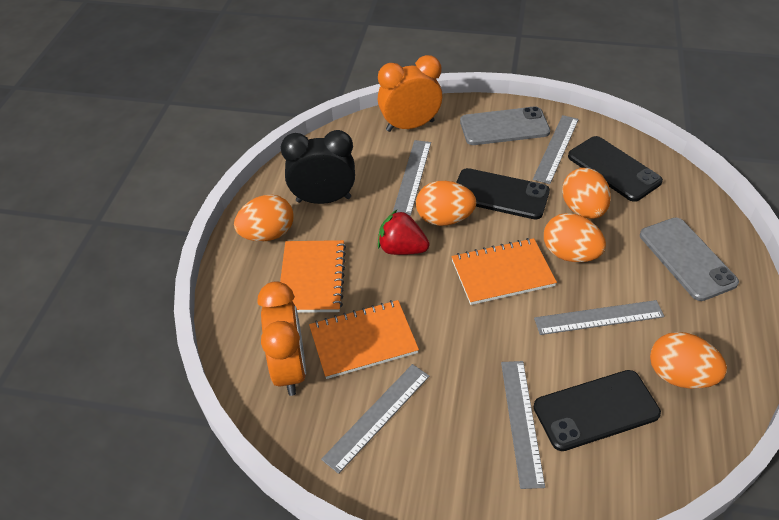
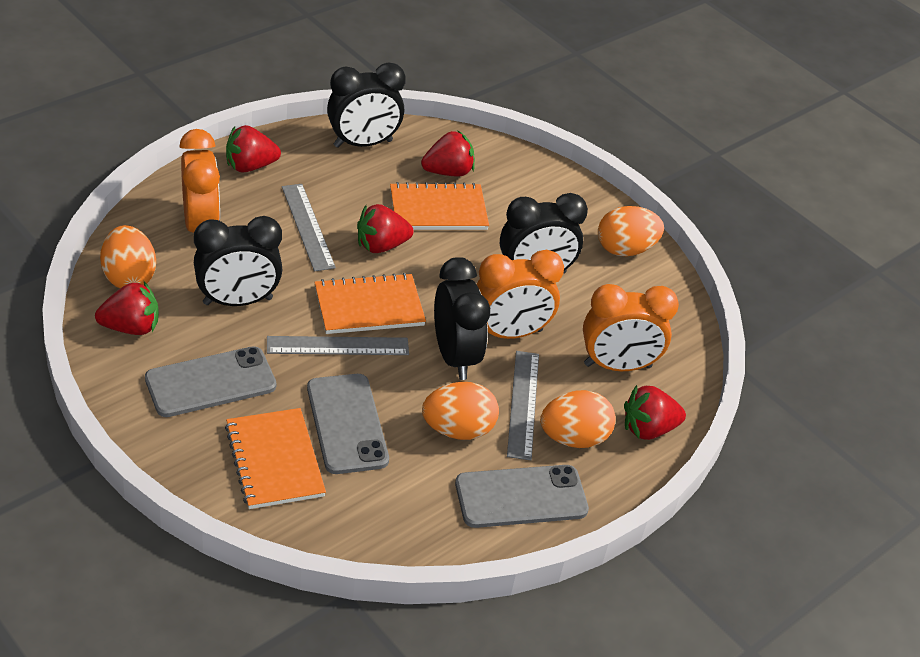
black clock: 1 -> 4
black phone: 3 -> 0
grey phone: 2 -> 3
grey ruler: 5 -> 3
orange clock: 2 -> 3
orange egg: 5 -> 4
red strawberry: 1 -> 5

